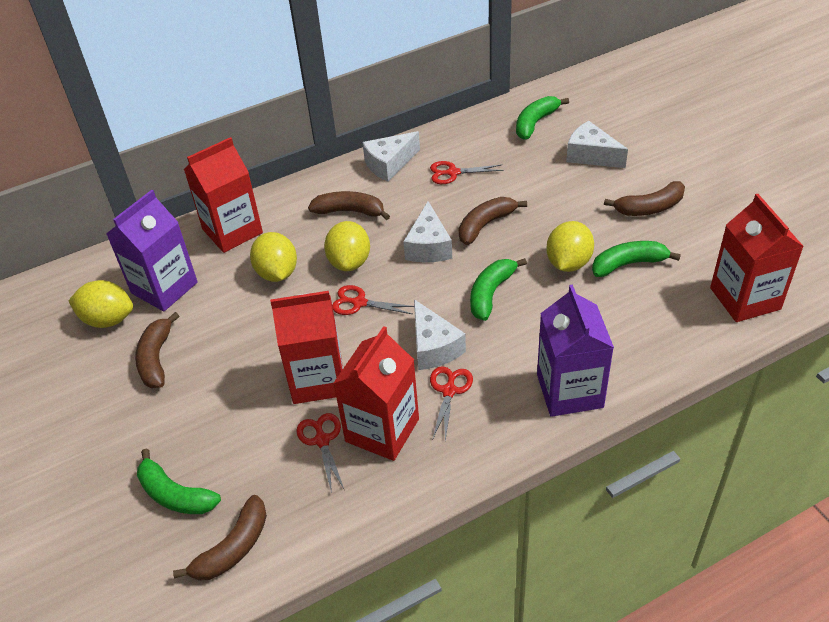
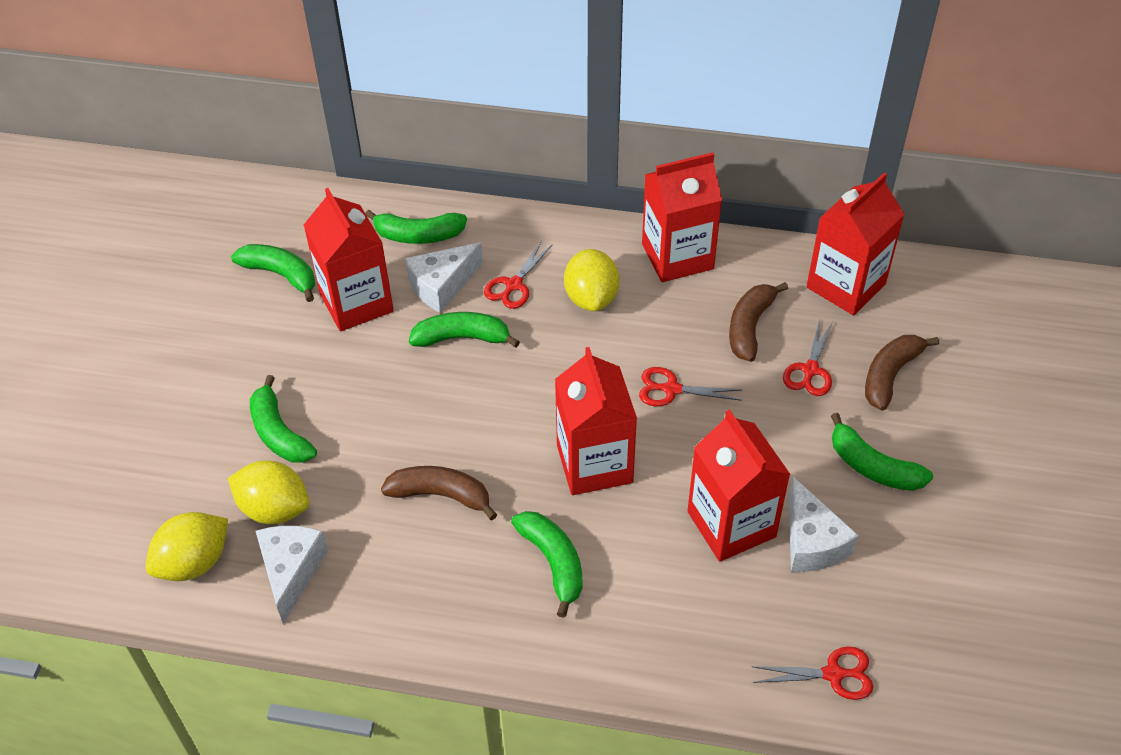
brown banana: 5 -> 3
green banana: 4 -> 6
purple carton: 2 -> 0
red carton: 4 -> 5
white cheese: 4 -> 3
yellow lemon: 4 -> 3

